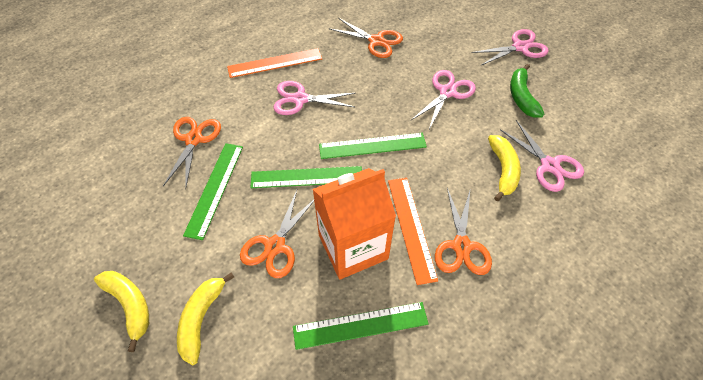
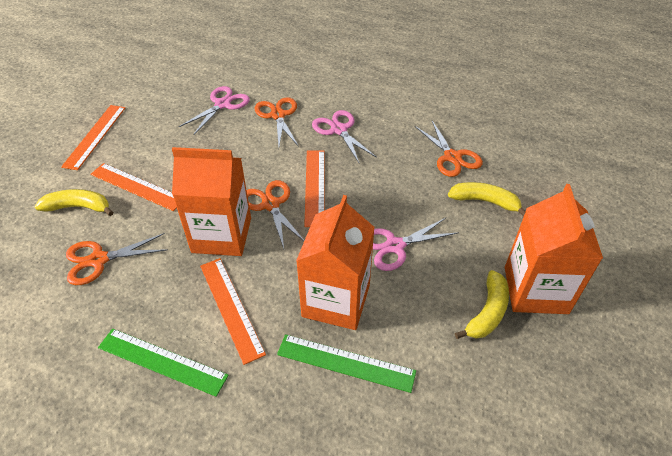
green banana: 1 -> 0
green ruler: 4 -> 2
orange carton: 1 -> 3
orange ruler: 2 -> 4
pink scissors: 4 -> 3

